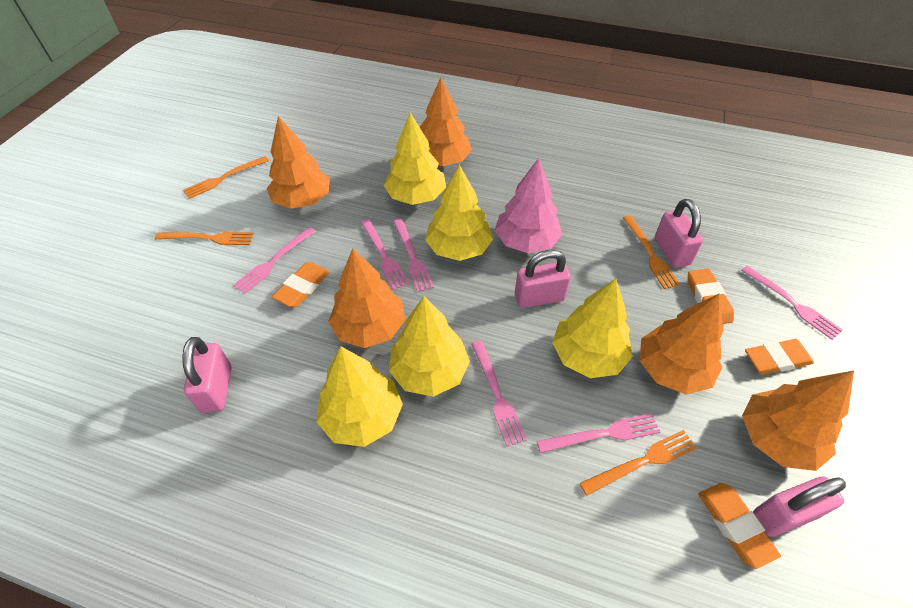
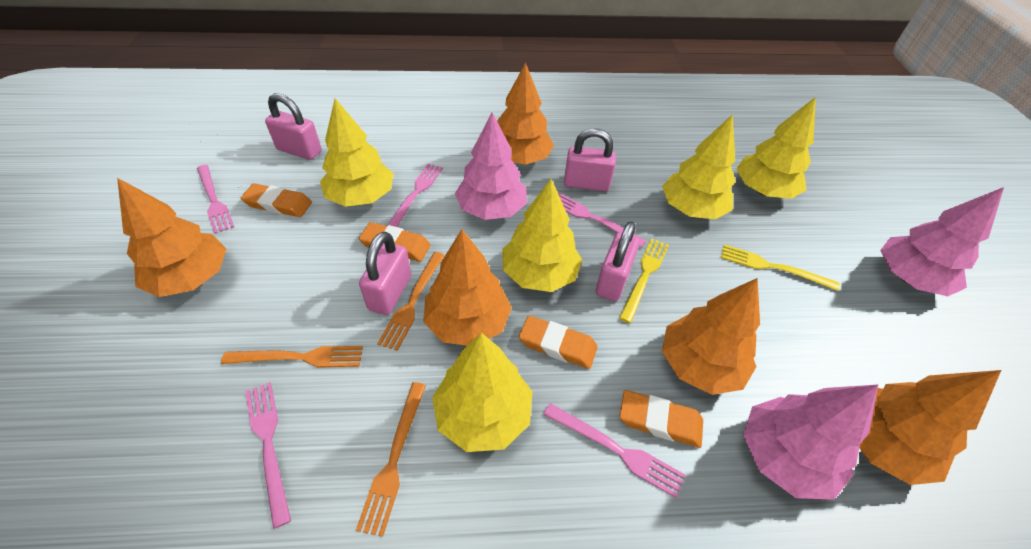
orange fork: 4 -> 3
pink fork: 6 -> 5
pink tree: 1 -> 3
yellow fork: 0 -> 2

